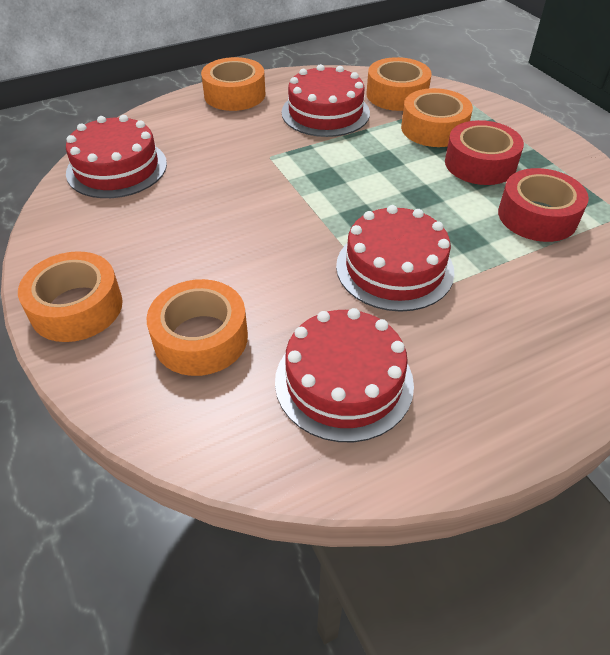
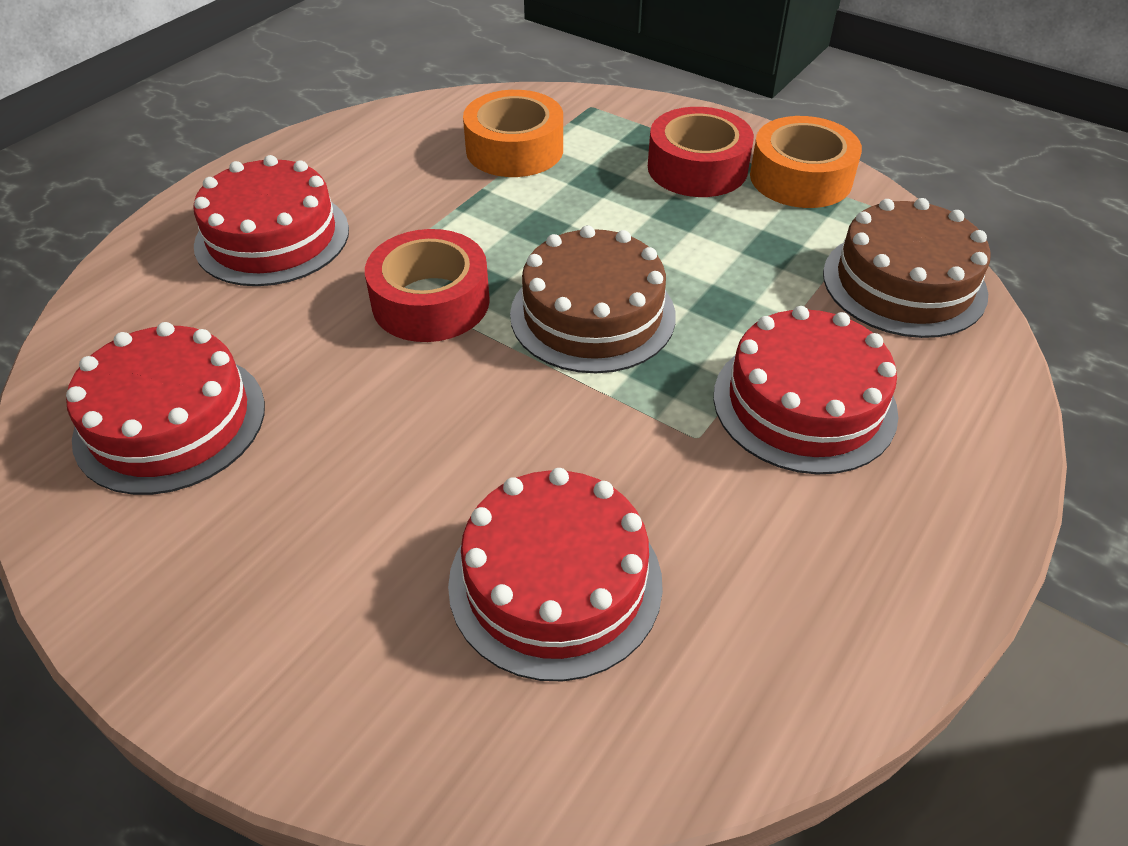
brown cake: 0 -> 2
orange tape: 5 -> 2

